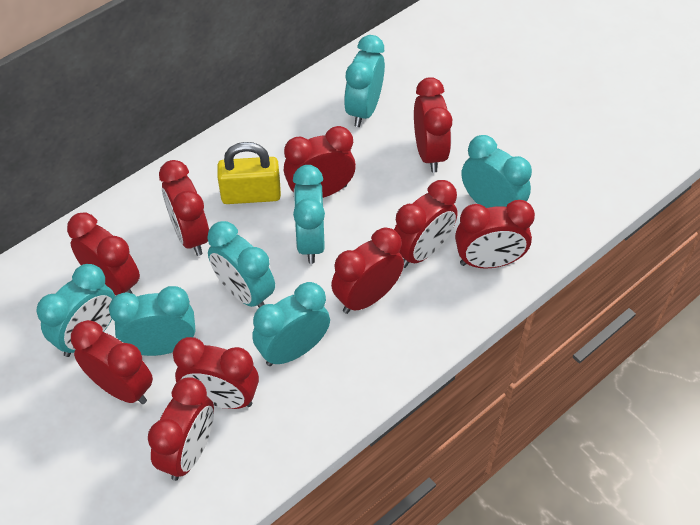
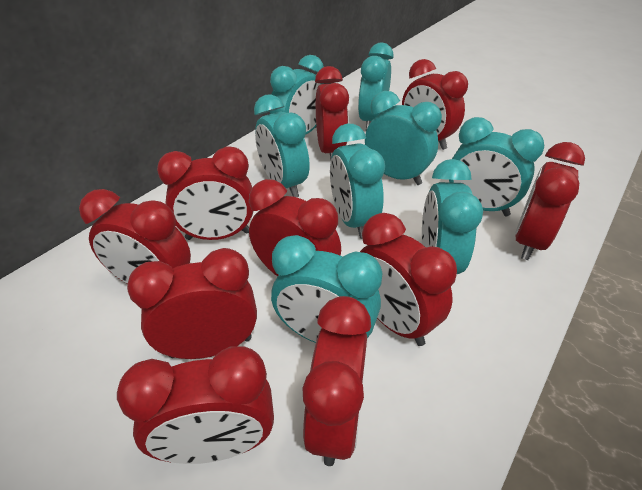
turquoise clock: 7 -> 8
yellow padlock: 1 -> 0

